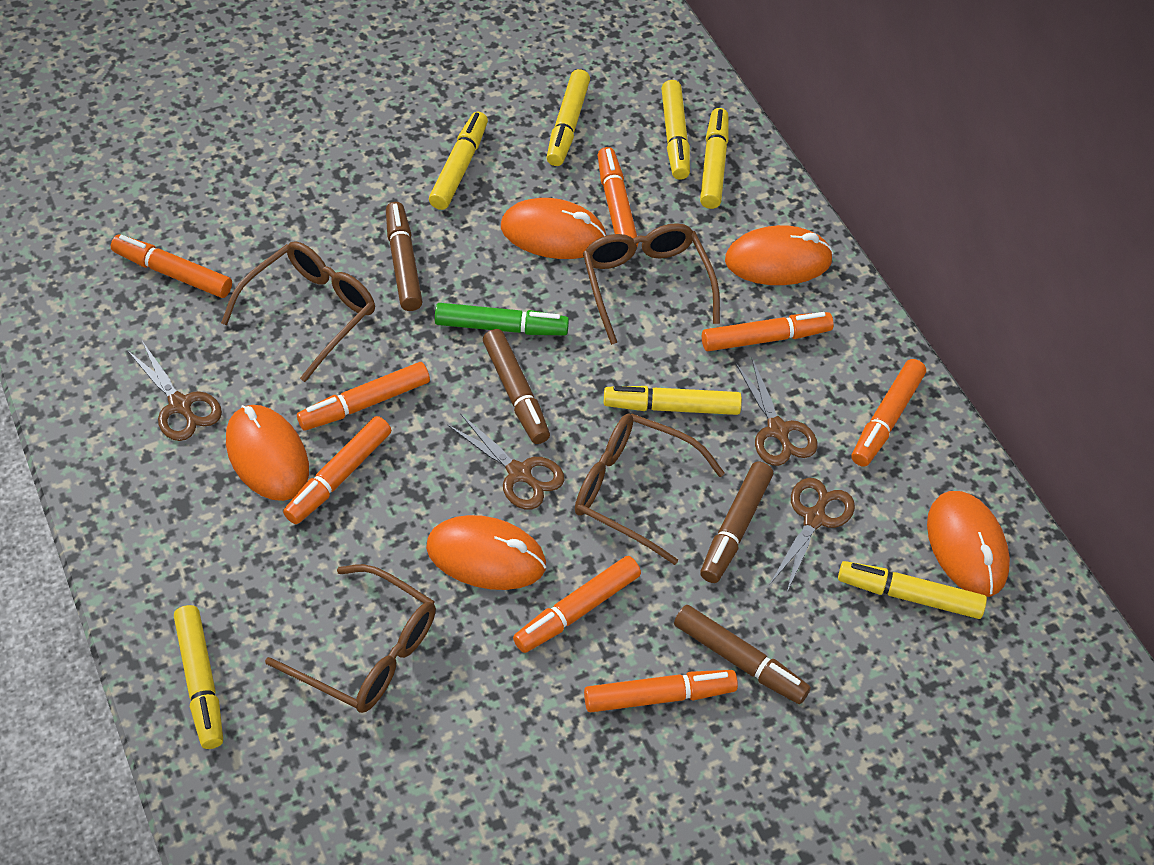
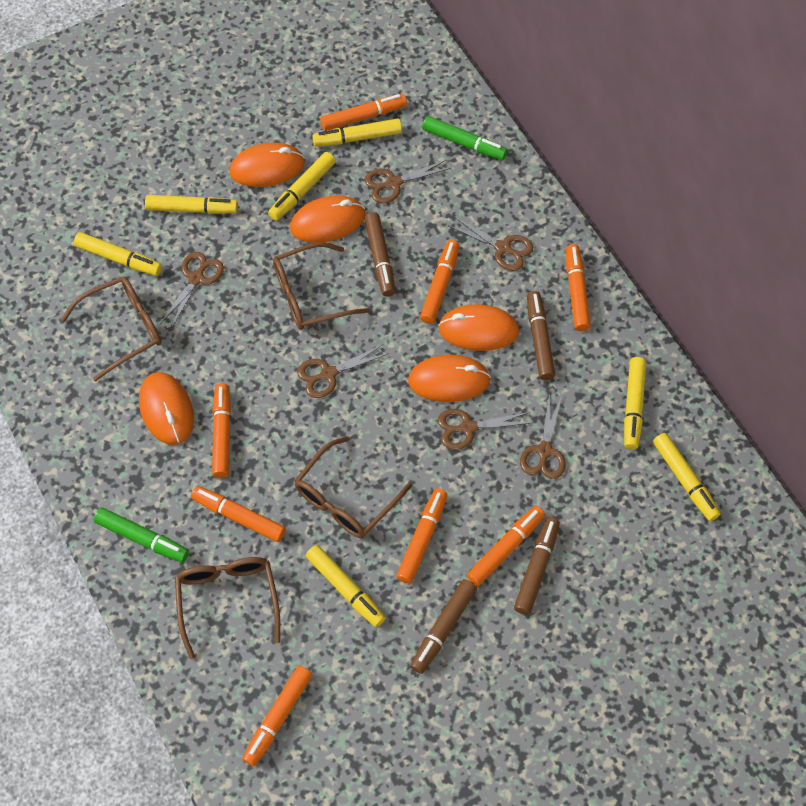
brown scissors: 4 -> 6
green marker: 1 -> 2

